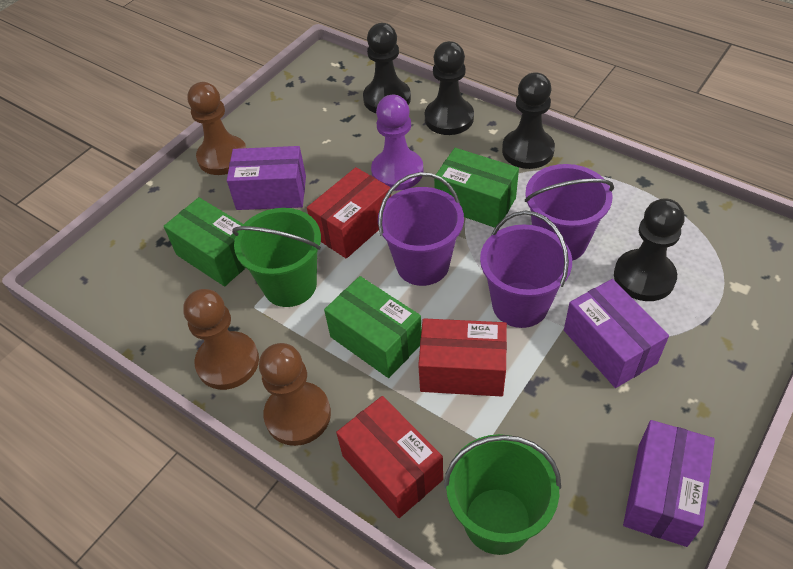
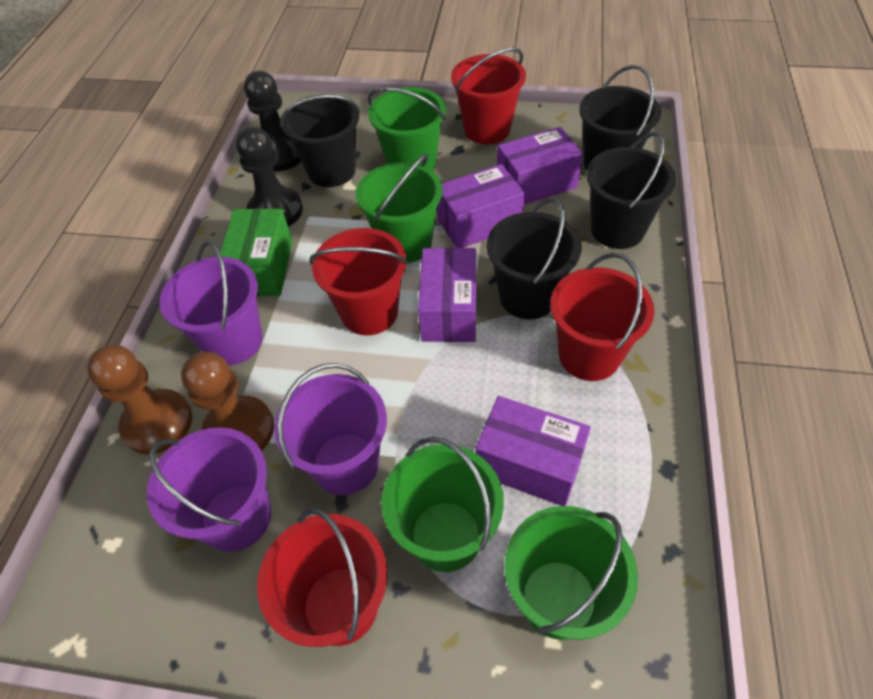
black bucket: 0 -> 4
black pawn: 4 -> 2
brown pawn: 3 -> 2
green box: 3 -> 1
green bucket: 2 -> 4
purple box: 3 -> 4
purple pawn: 1 -> 0
red box: 3 -> 0
red bucket: 0 -> 4

